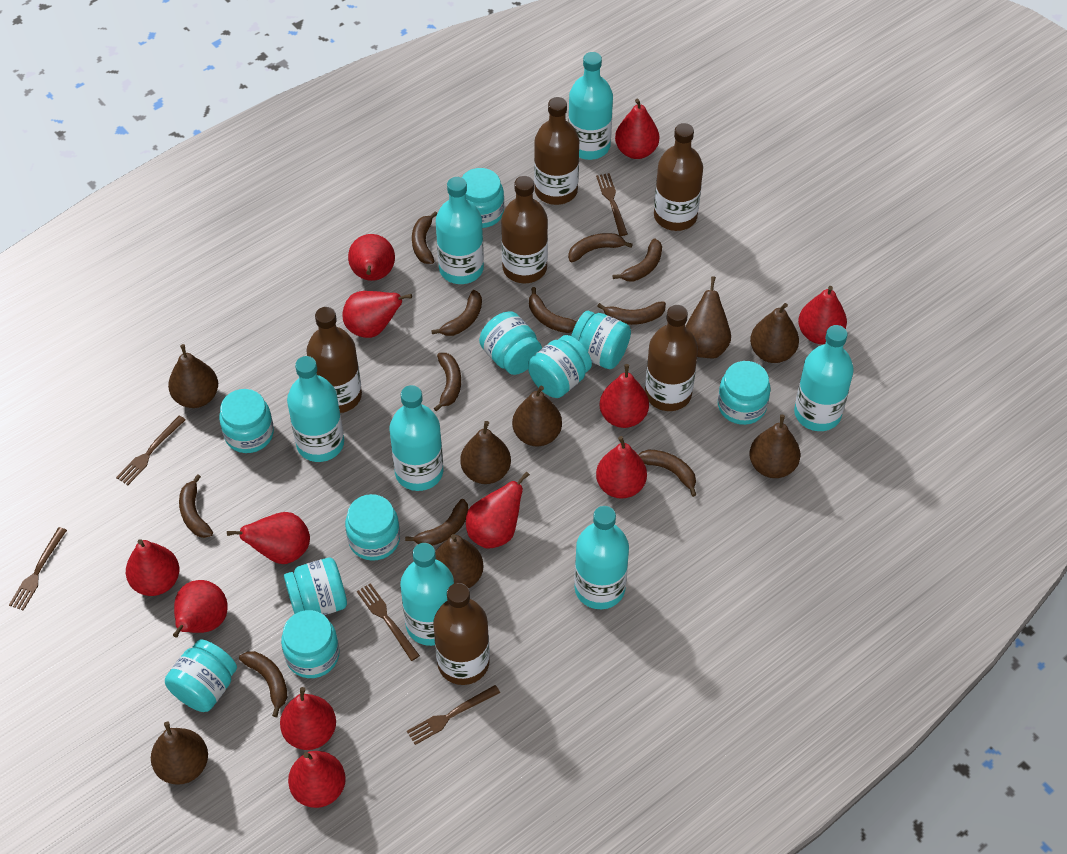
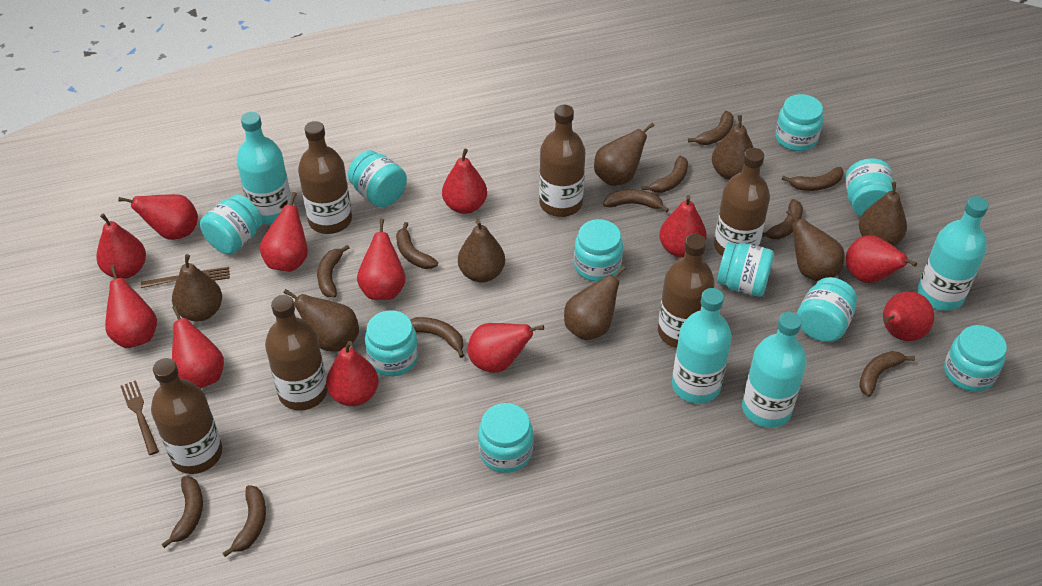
brown fork: 5 -> 2
turquoise bottle: 7 -> 4

